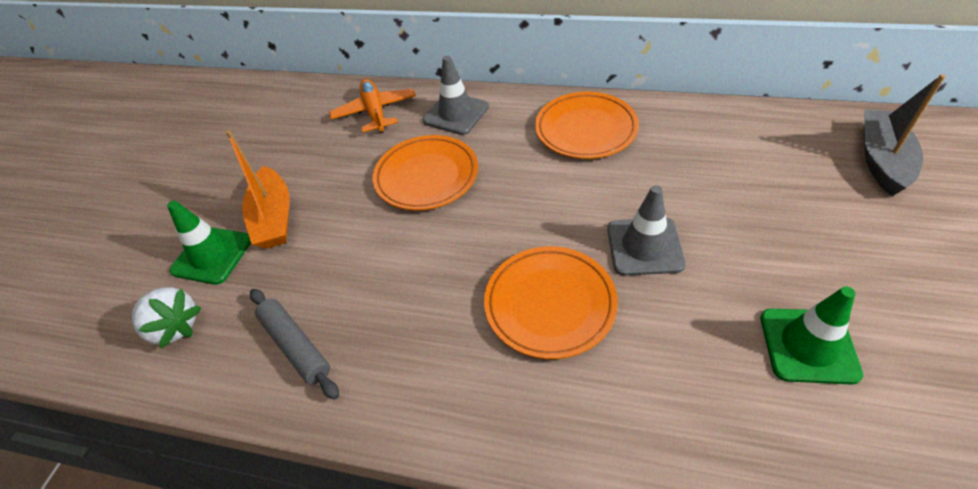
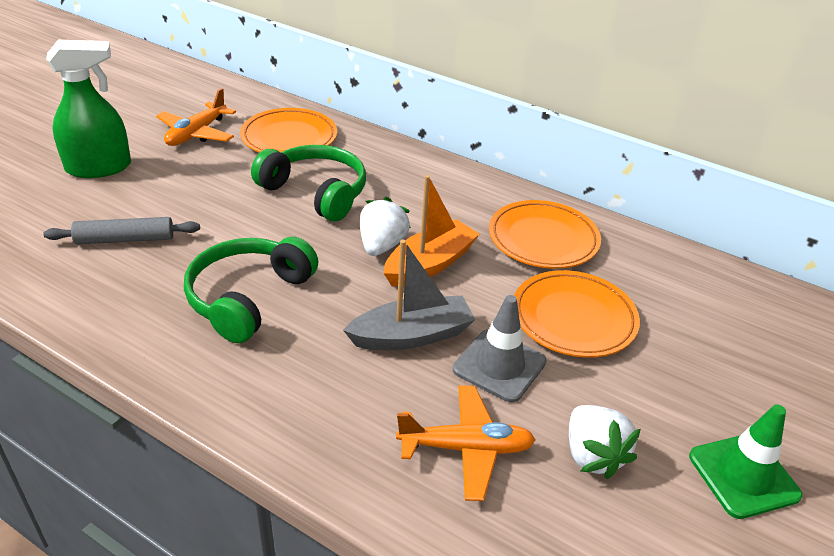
green headphones: 0 -> 2
green spray bottle: 0 -> 1
green traffic cone: 2 -> 1
grey traffic cone: 2 -> 1
orange plane: 1 -> 2
white strawberry: 1 -> 2

